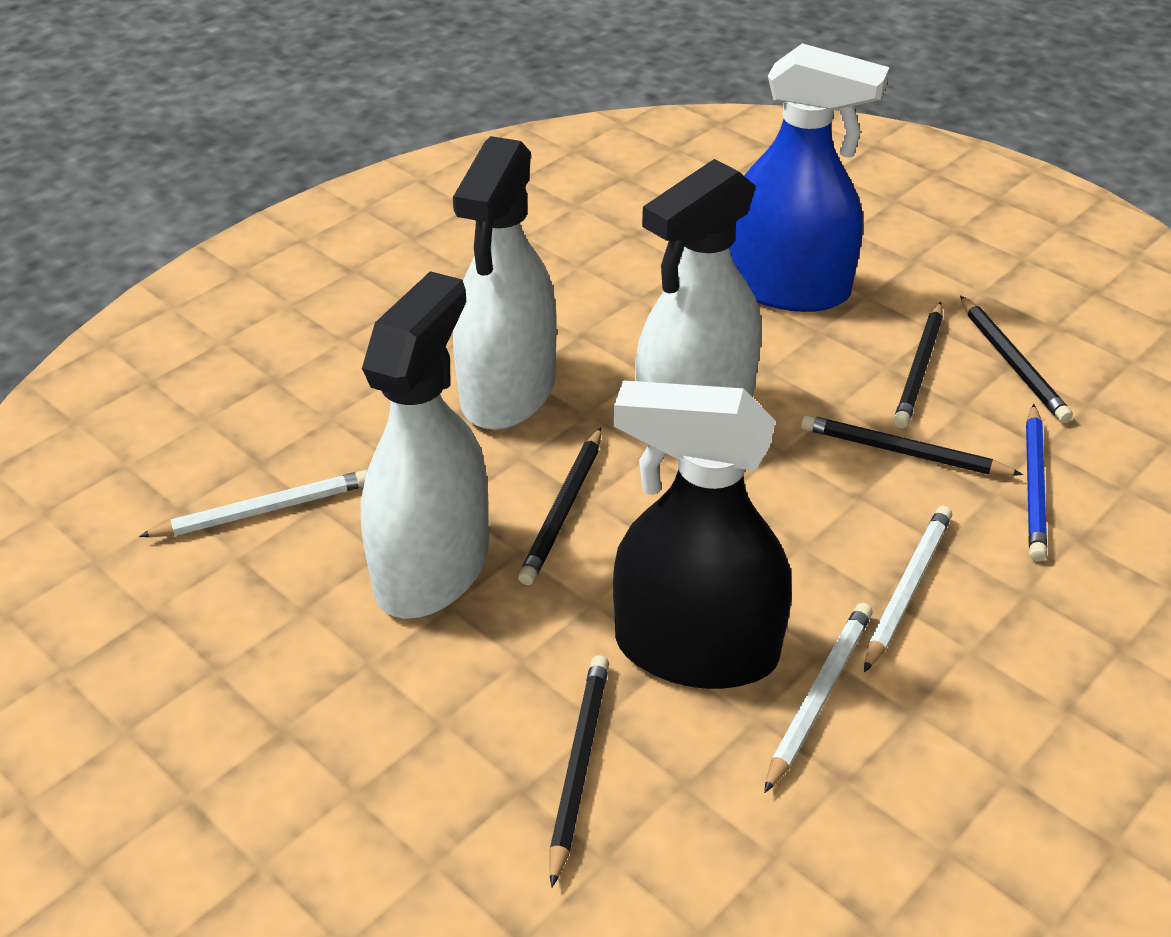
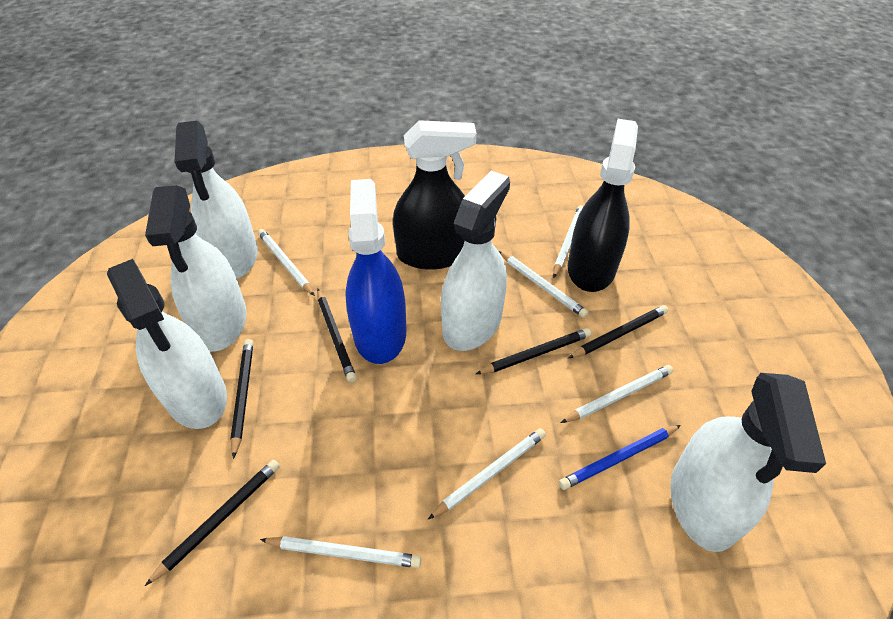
black spray bottle: 1 -> 2
white pencil: 3 -> 6
white spray bottle: 3 -> 5

